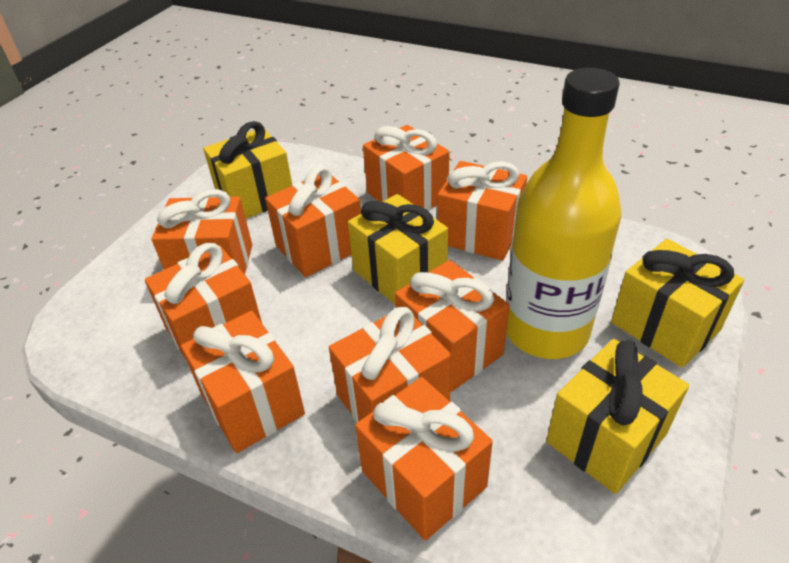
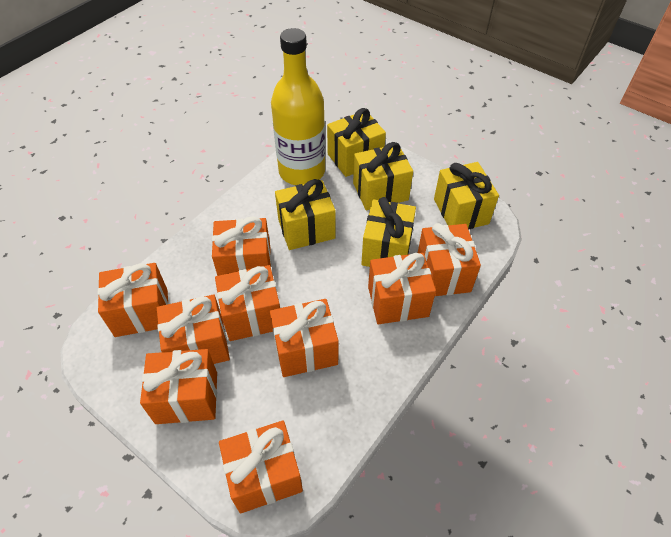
yellow gift: 4 -> 5

